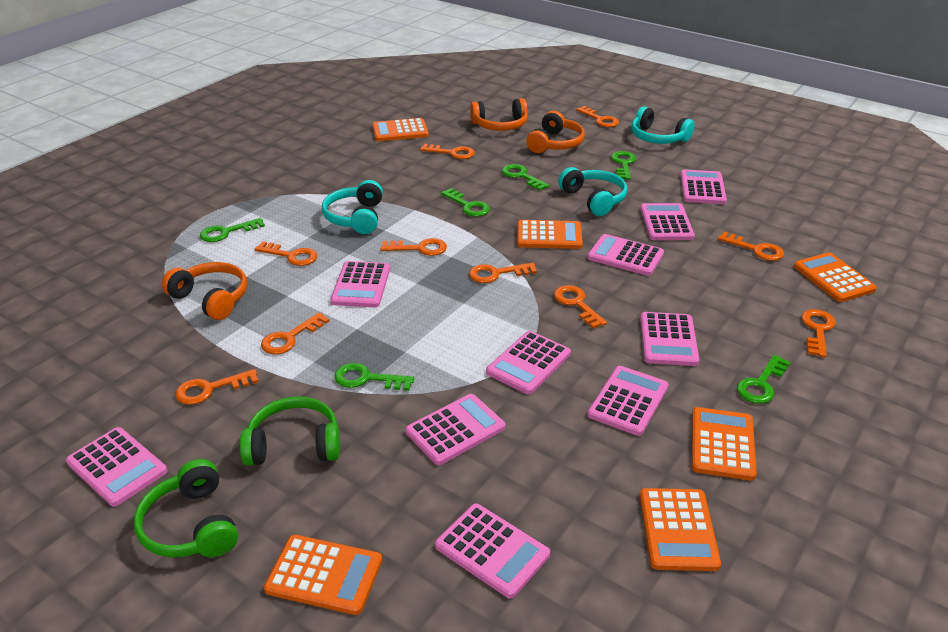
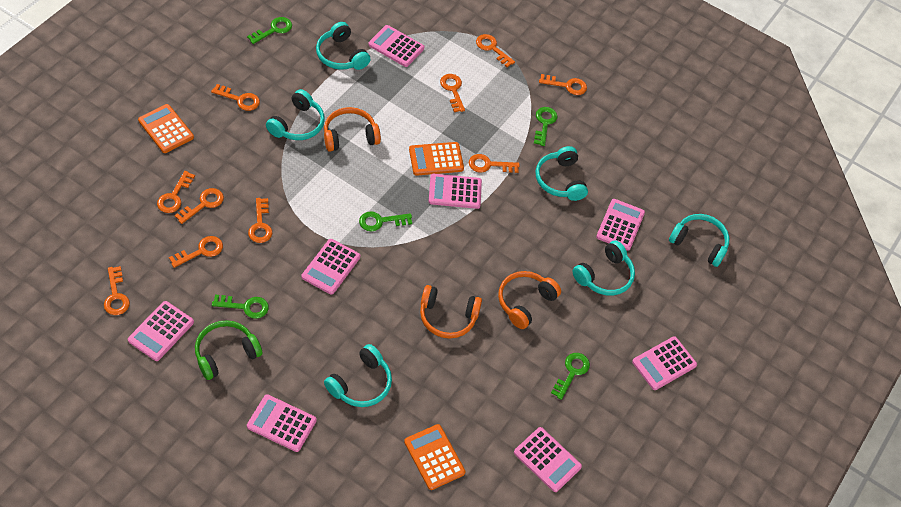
green headphones: 2 -> 1
green key: 6 -> 5
orange calculator: 6 -> 3
pink calculator: 10 -> 8
turquoise headphones: 3 -> 6

